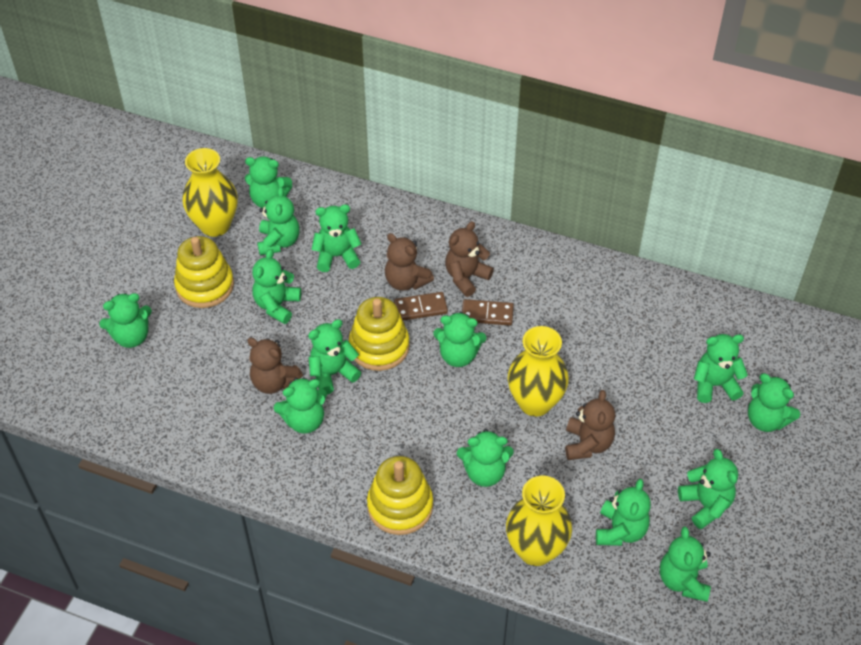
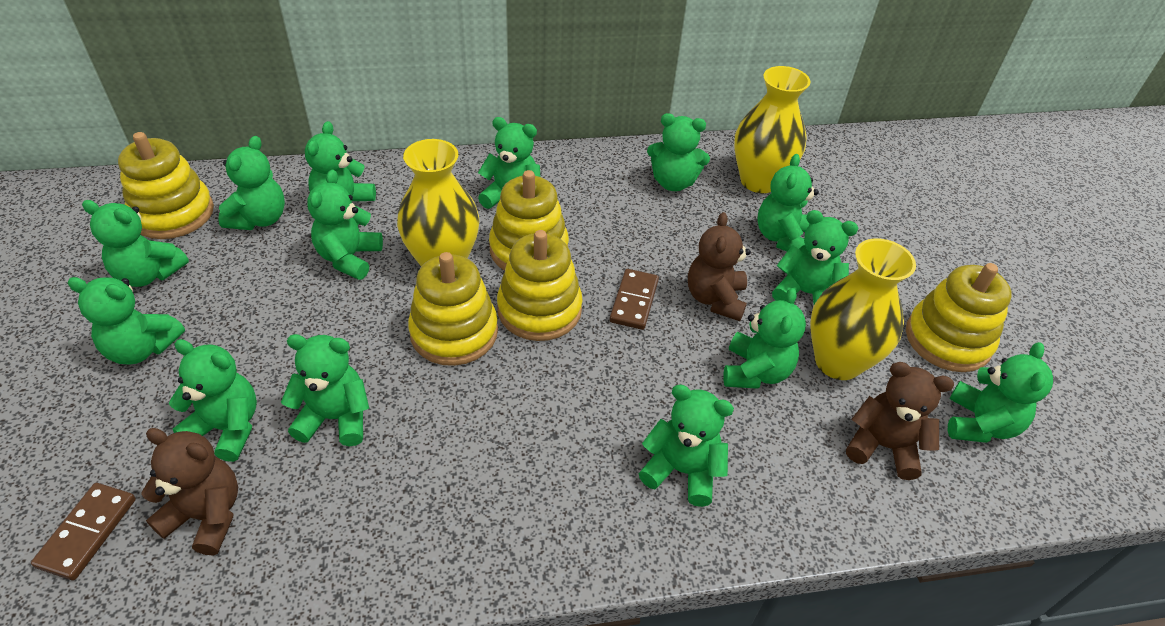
brown teddy bear: 4 -> 3
yellow stacking toy: 3 -> 5

